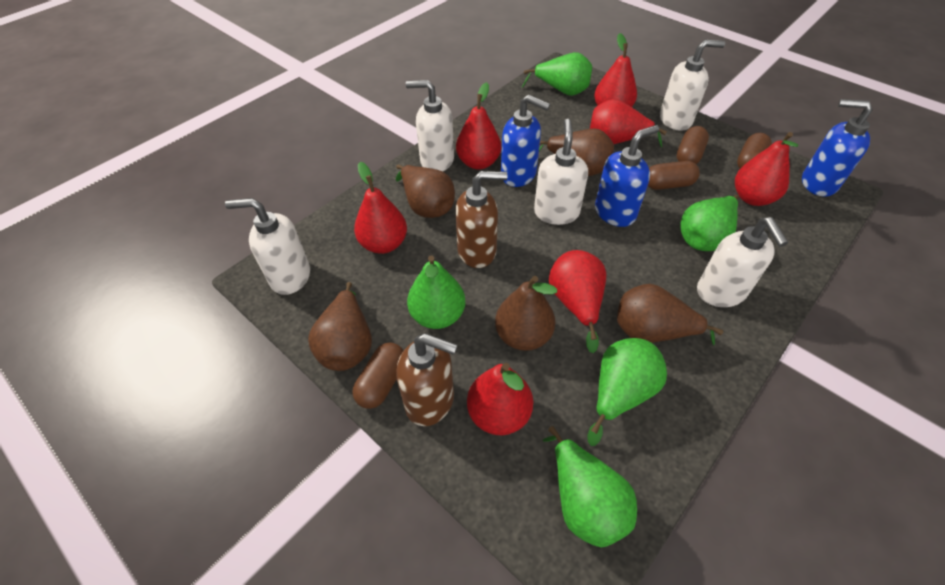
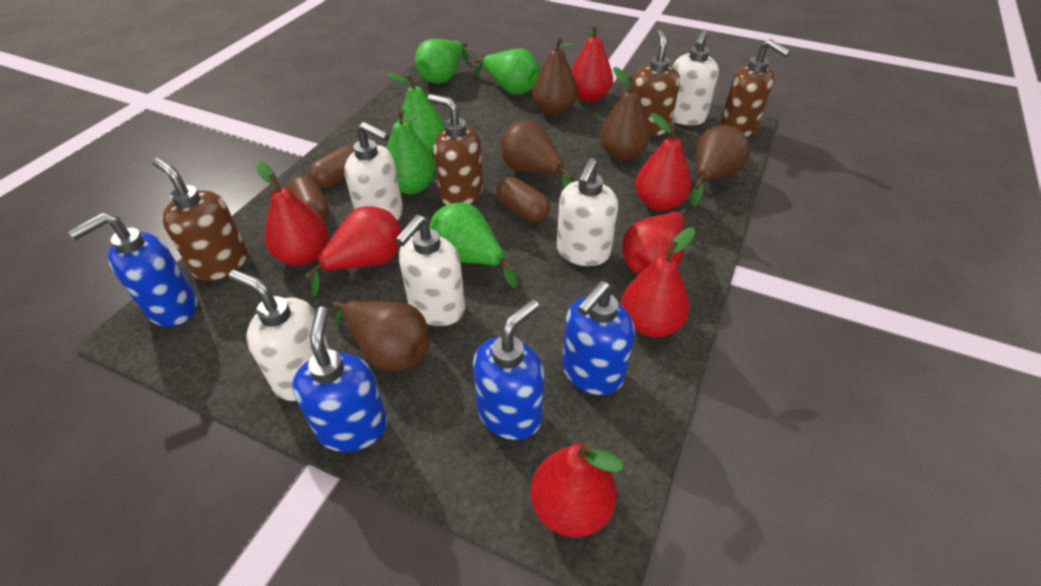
blue soap dispenser: 3 -> 4
brown capsule: 4 -> 3
brown soap dispenser: 2 -> 4

